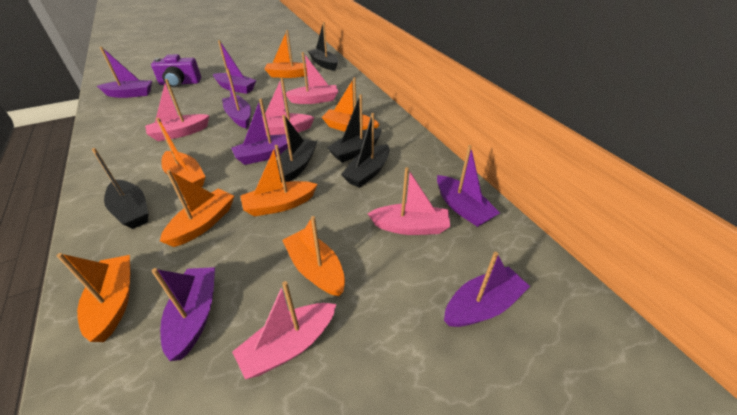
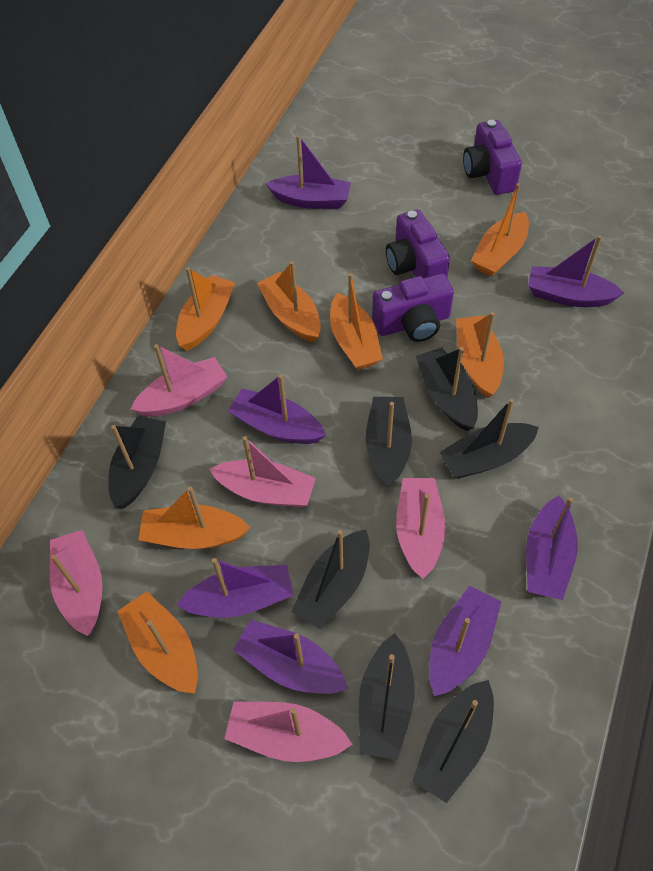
black boat: 5 -> 7
purple camera: 1 -> 3

